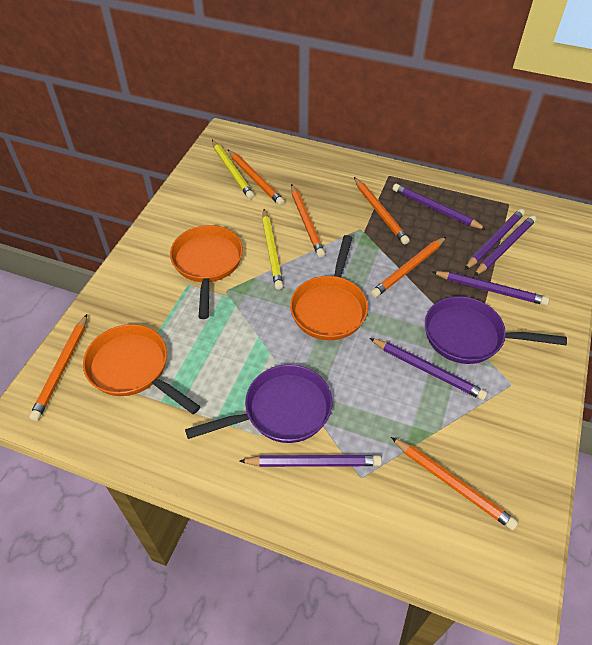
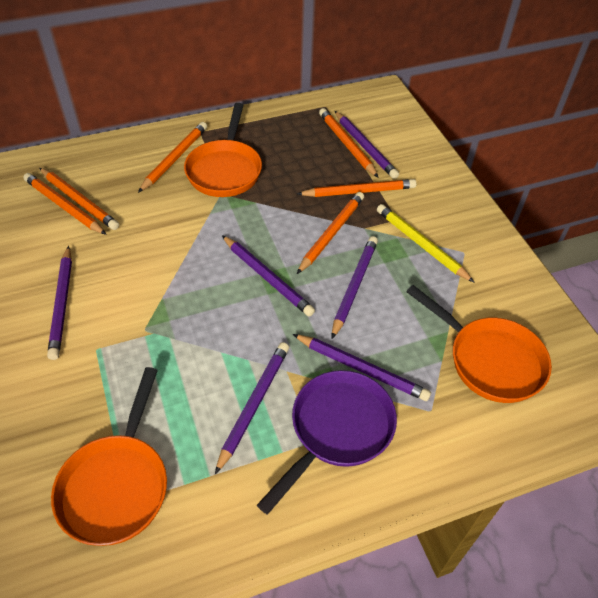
purple pan: 2 -> 1
yellow pencil: 2 -> 1

